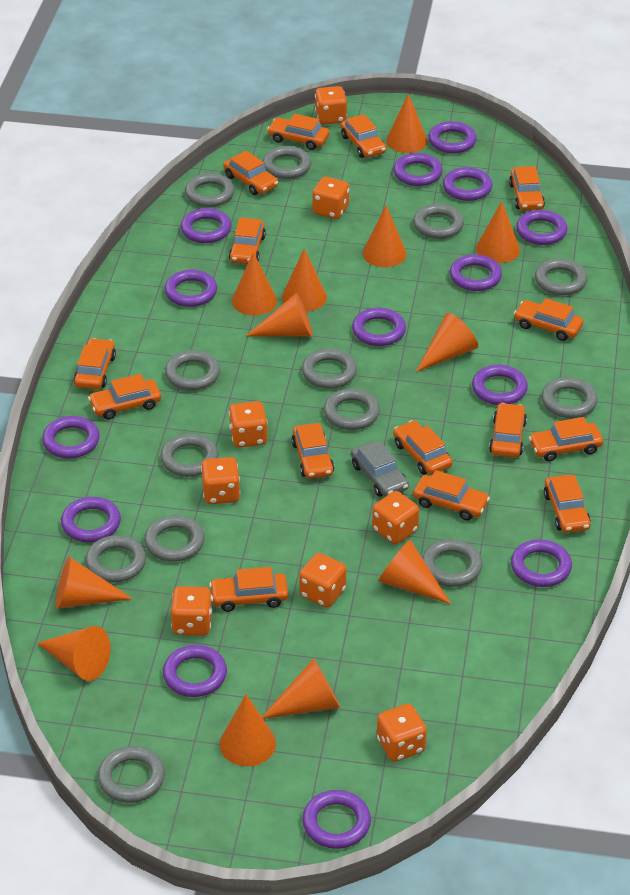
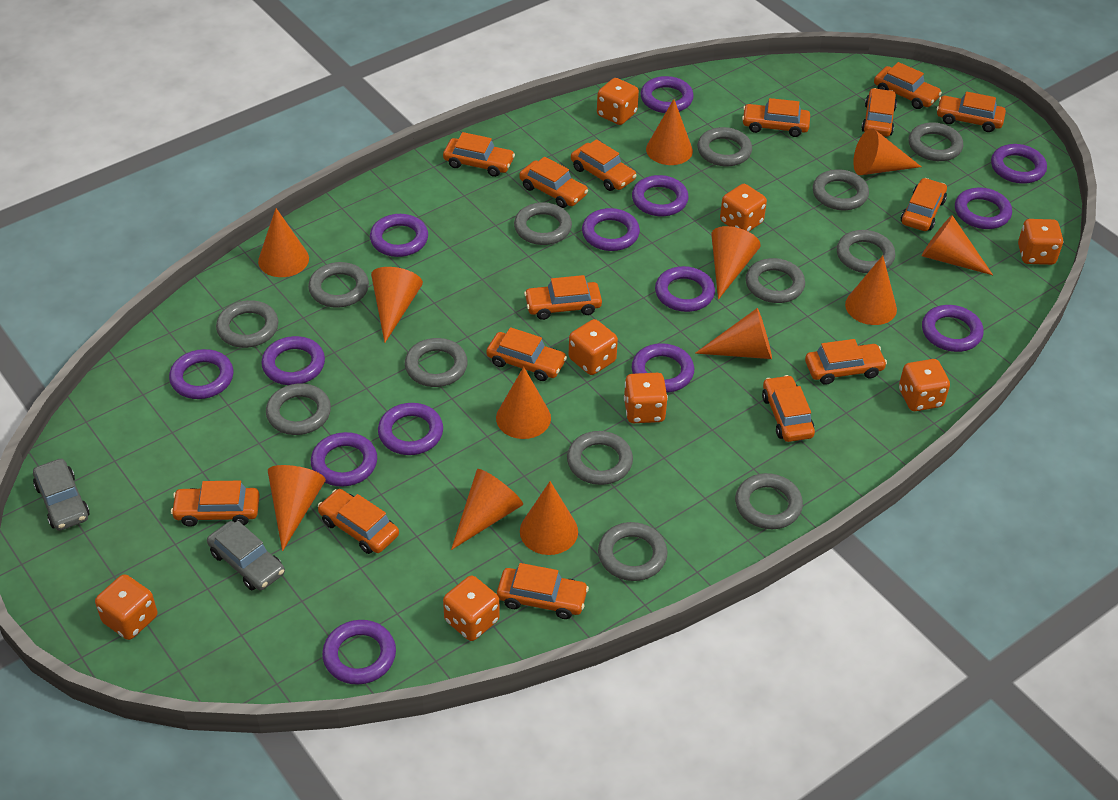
grey car: 1 -> 2

